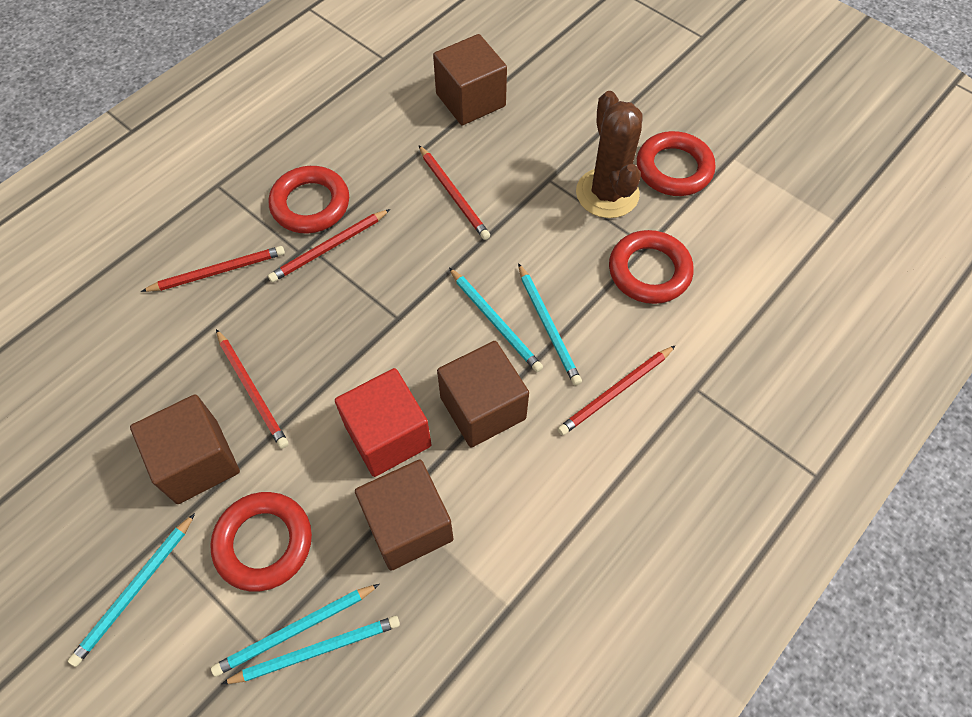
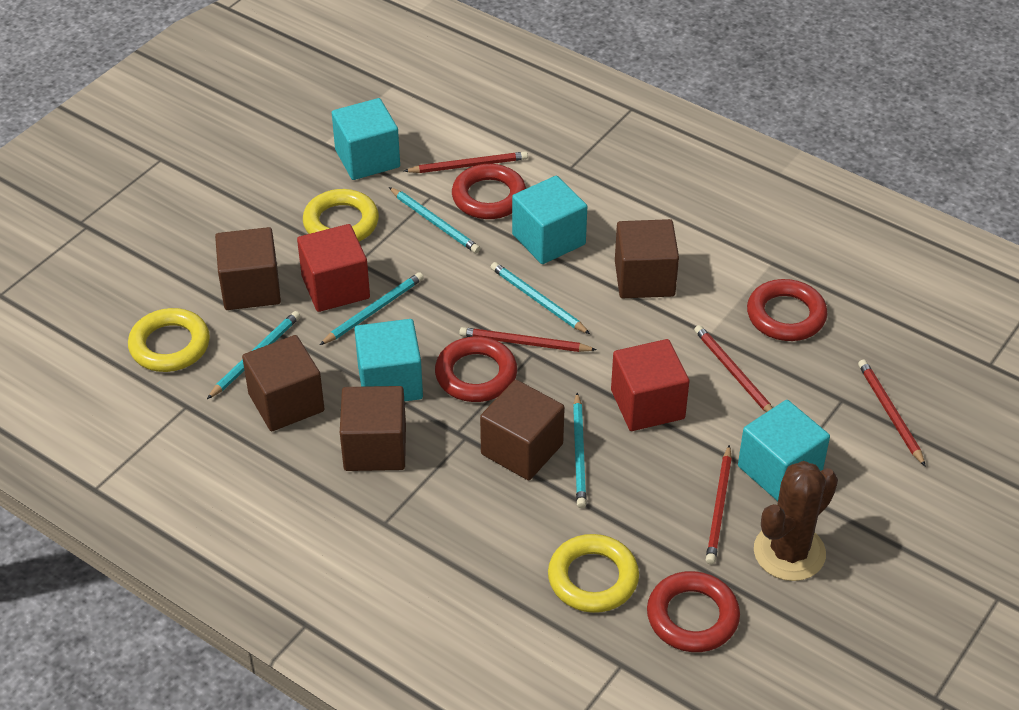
brown cube: 4 -> 5
red cube: 1 -> 2
turquoise cube: 0 -> 4
yellow ring: 0 -> 3

